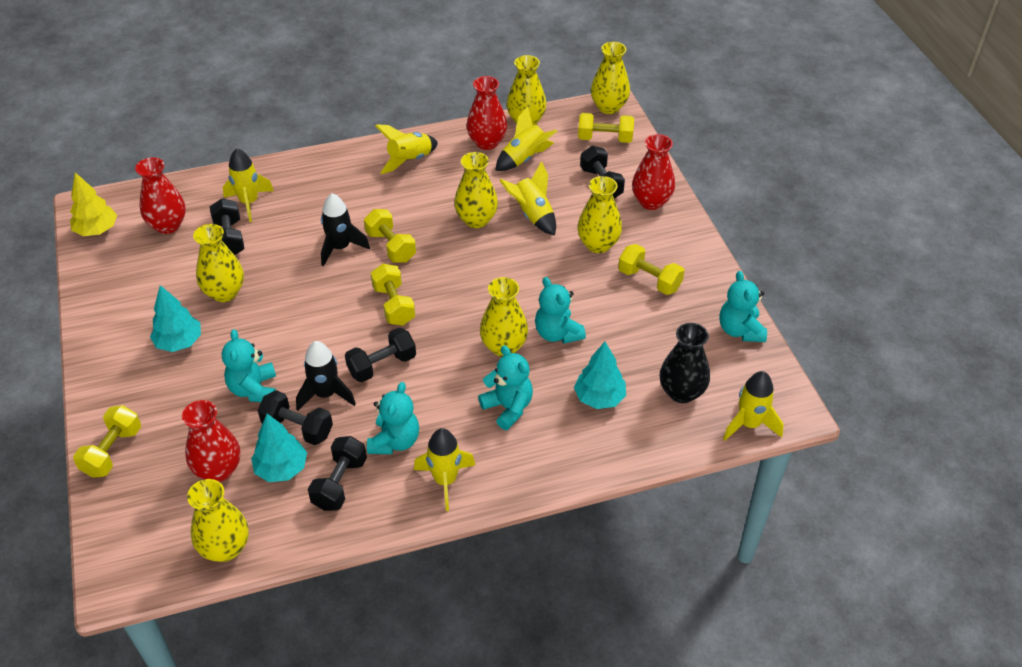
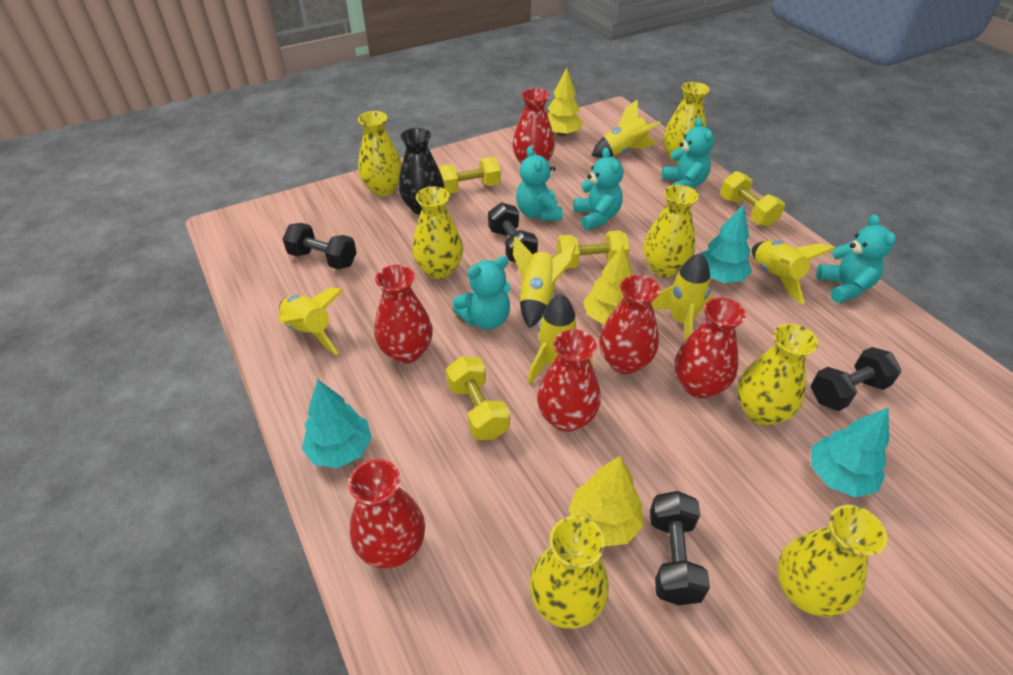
black dumbbell: 5 -> 4
black rocket: 2 -> 0
red vase: 4 -> 6
yellow dumbbell: 5 -> 4
yellow tree: 1 -> 3

